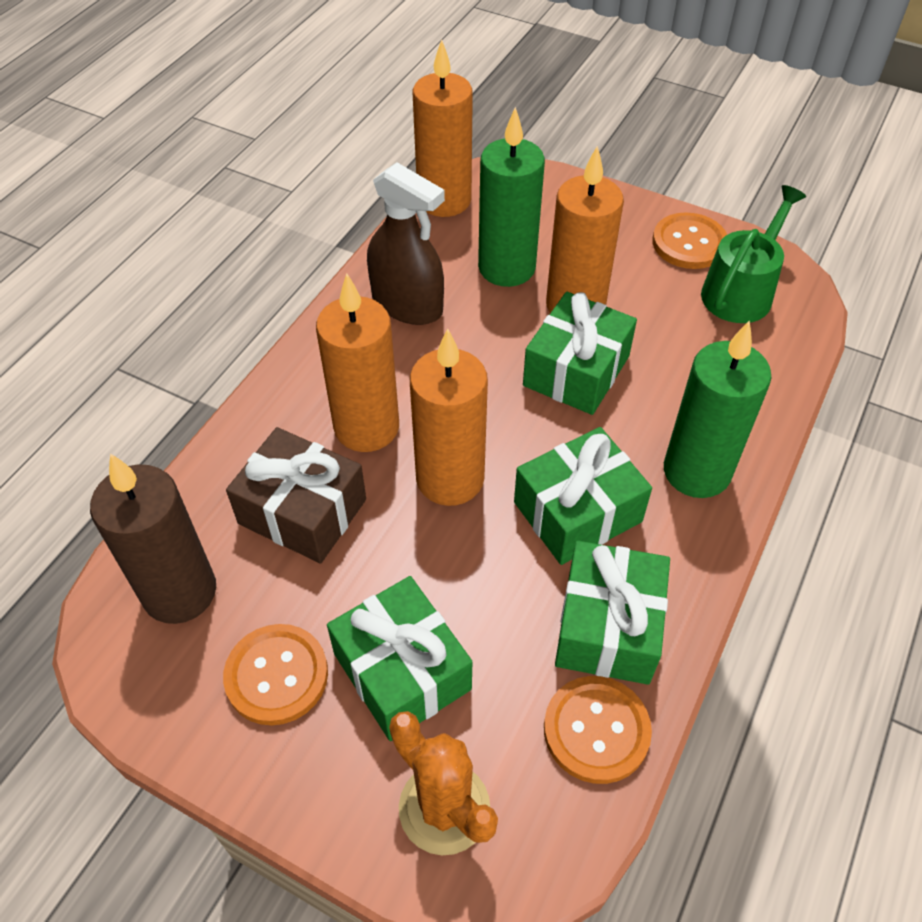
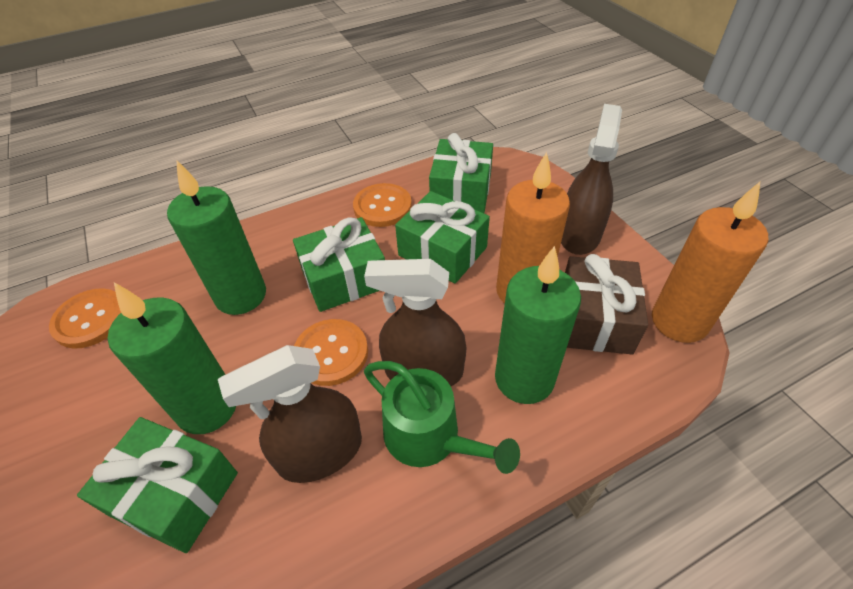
brown candle: 1 -> 0
brown spray bottle: 1 -> 3
green candle: 2 -> 3
orange cactus: 1 -> 0
orange candle: 4 -> 2

